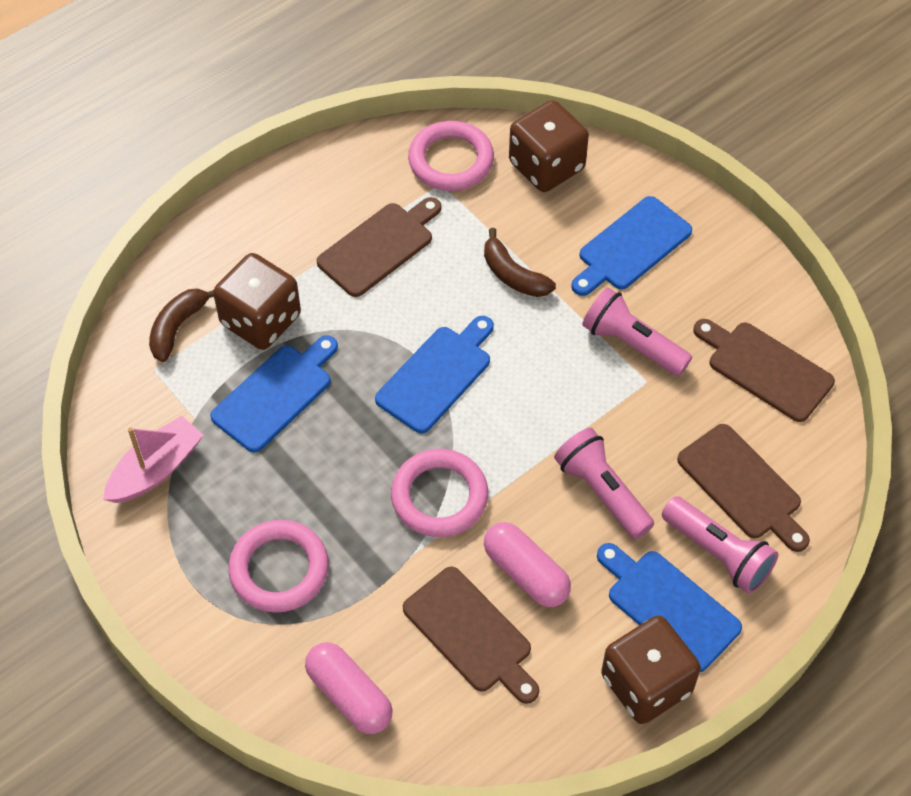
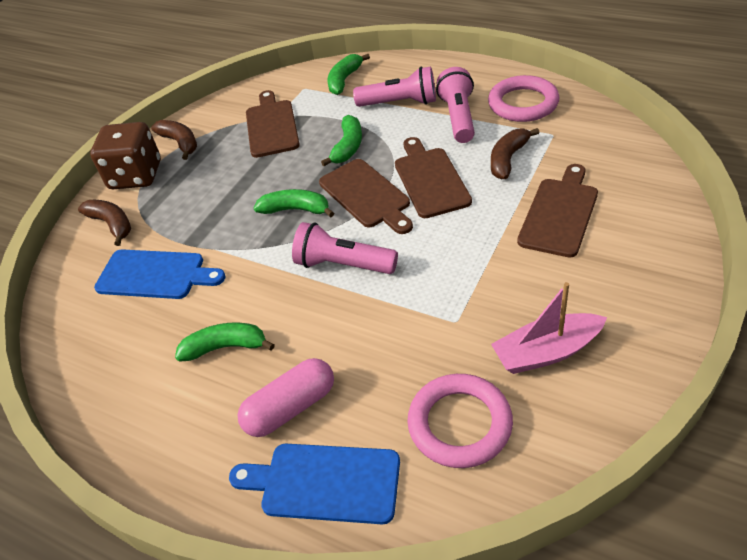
blue cutting board: 4 -> 2
brown banana: 2 -> 3
brown dice: 3 -> 1
green banana: 0 -> 4
pink capsule: 2 -> 1
pink ring: 3 -> 2

